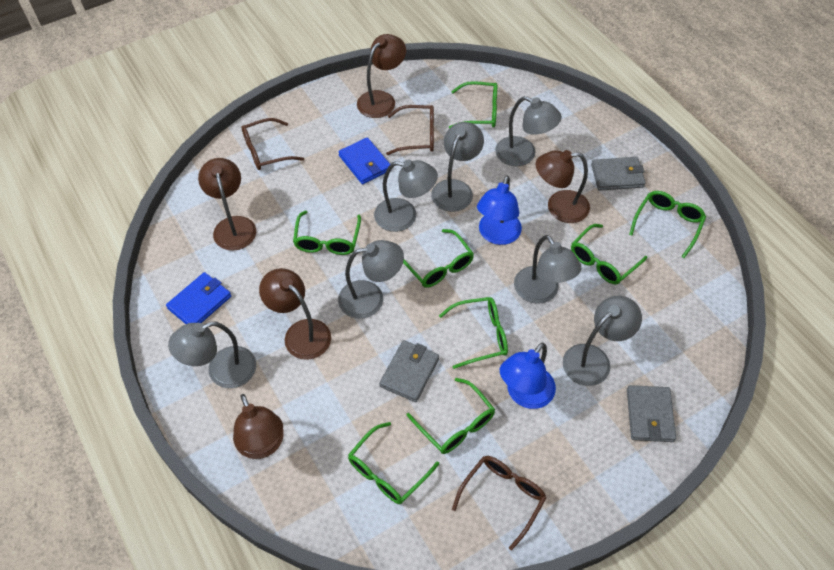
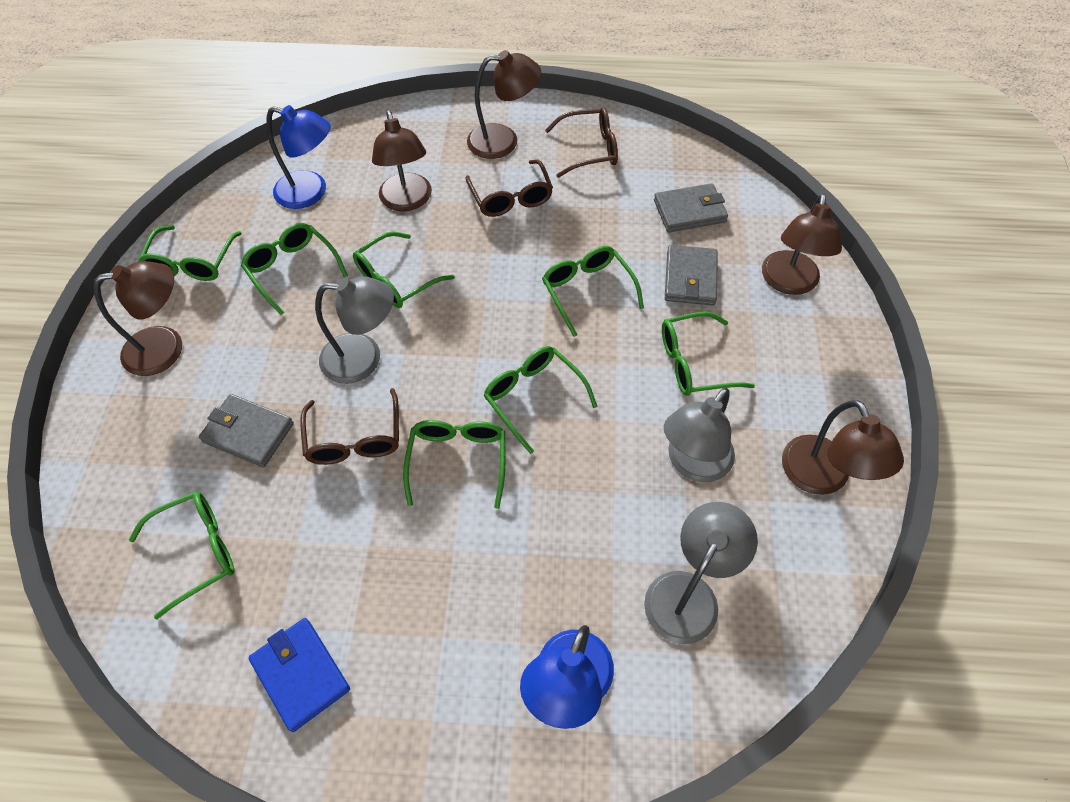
blue wallet: 2 -> 1
grey lamp: 7 -> 3

